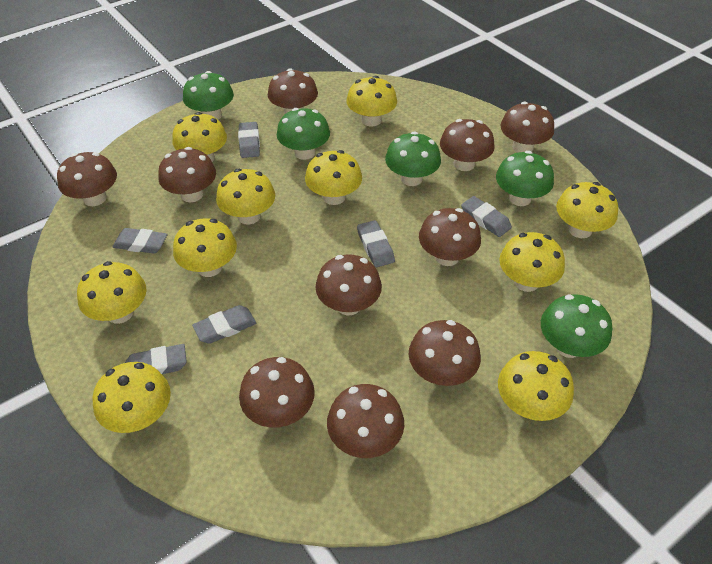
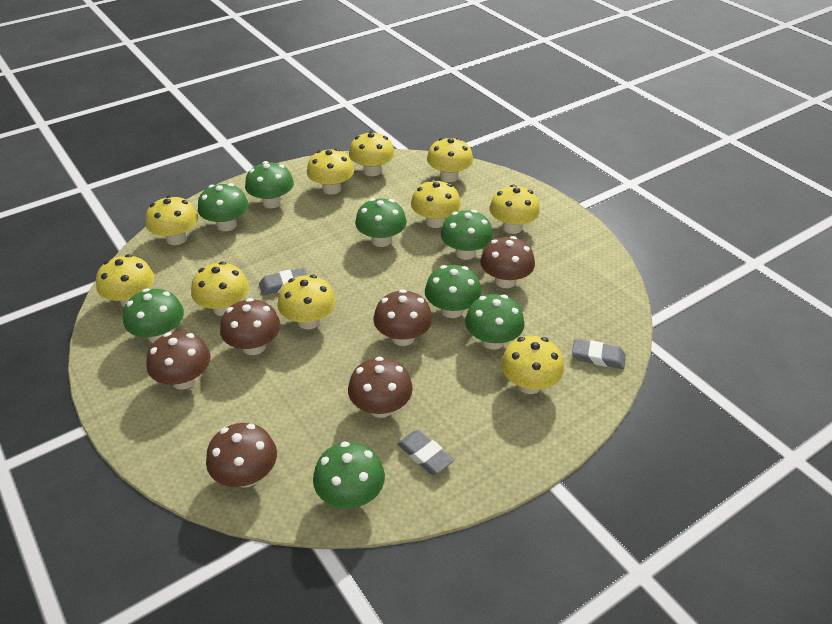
brown mushroom: 10 -> 6
green mushroom: 5 -> 8
grey eraser: 6 -> 3

